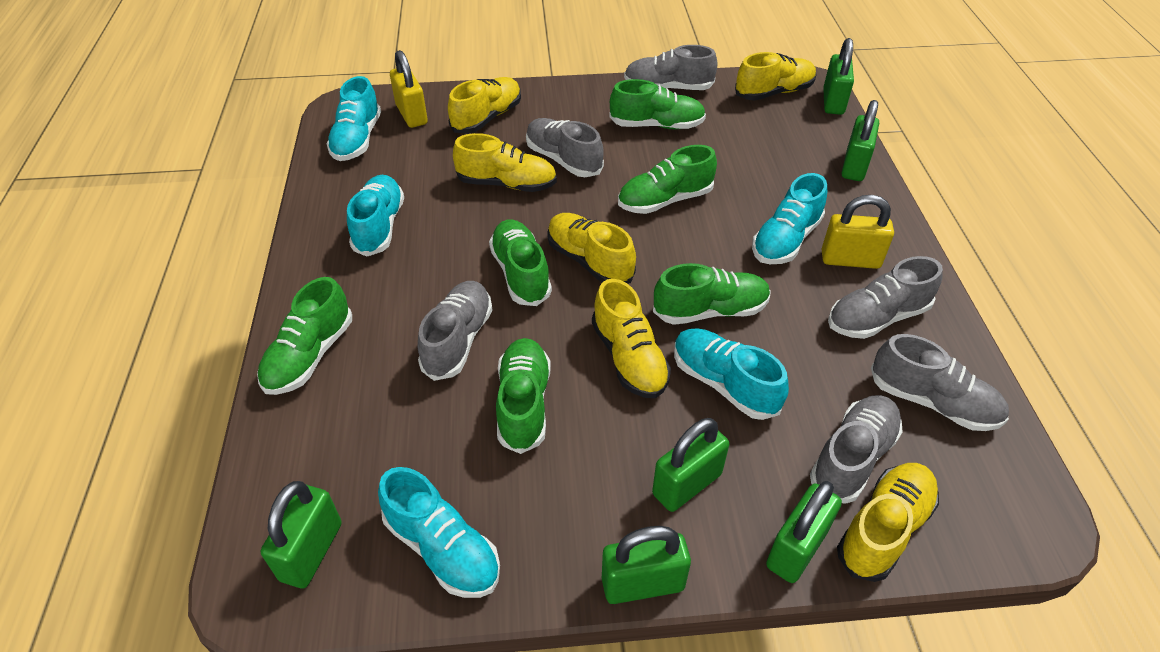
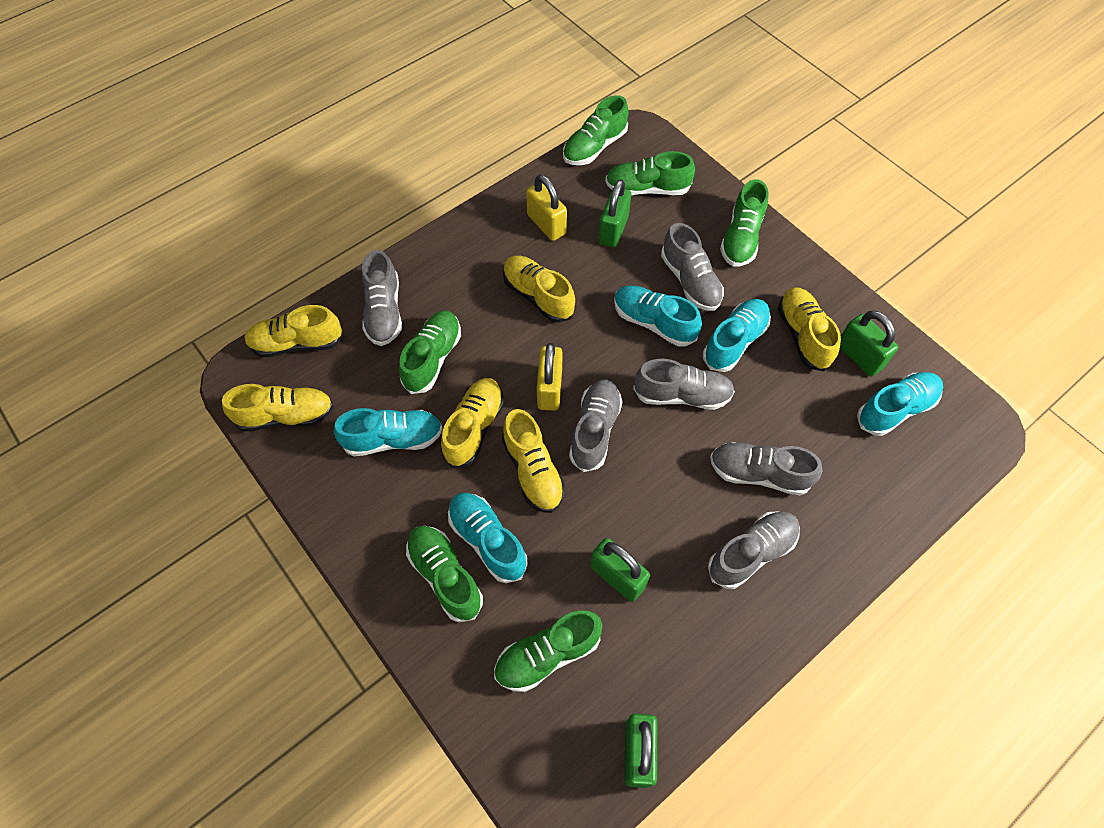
green padlock: 6 -> 4

